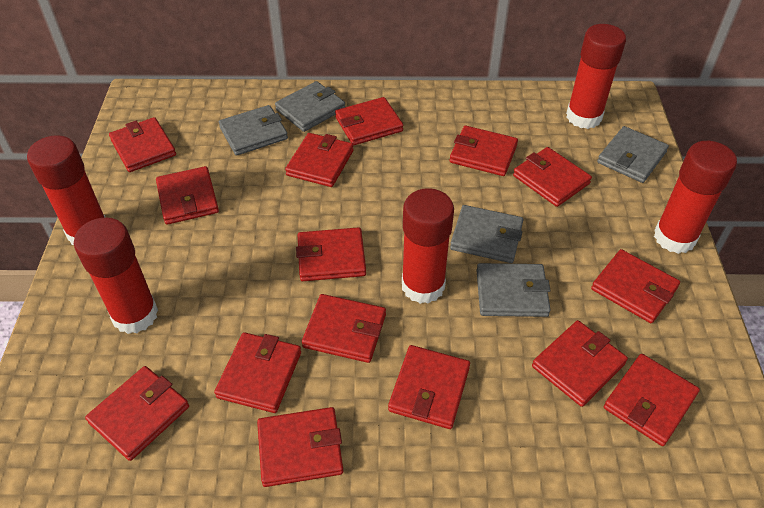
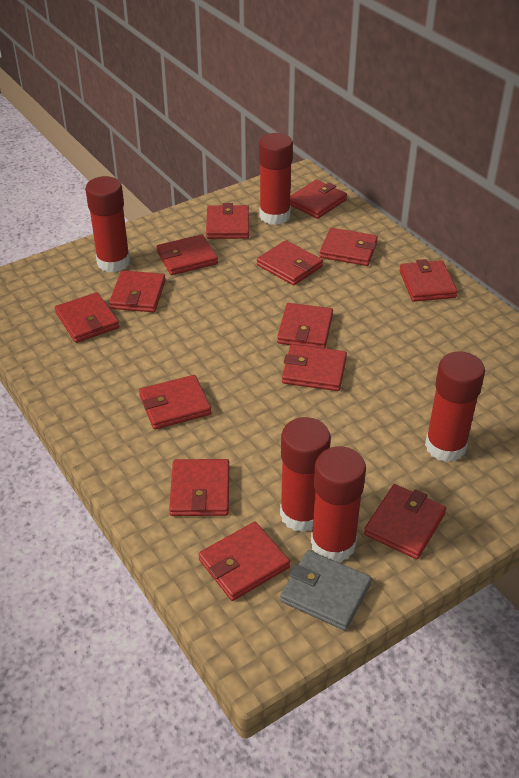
grey wallet: 5 -> 1
red wallet: 15 -> 14

